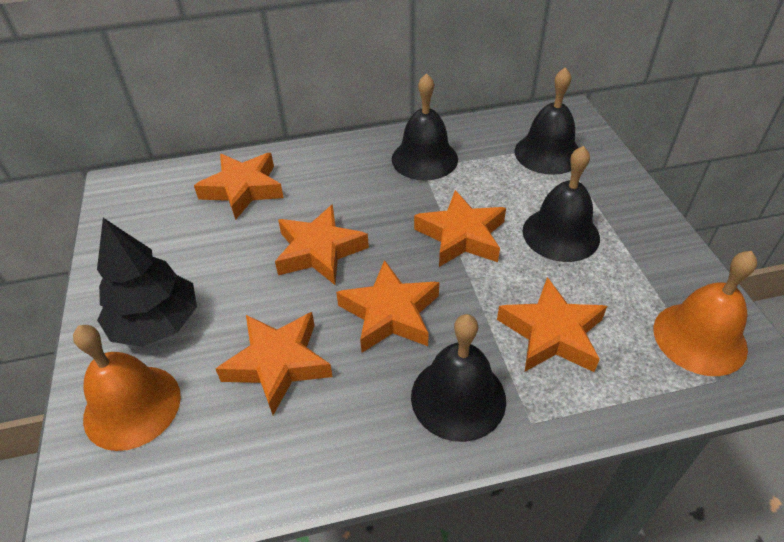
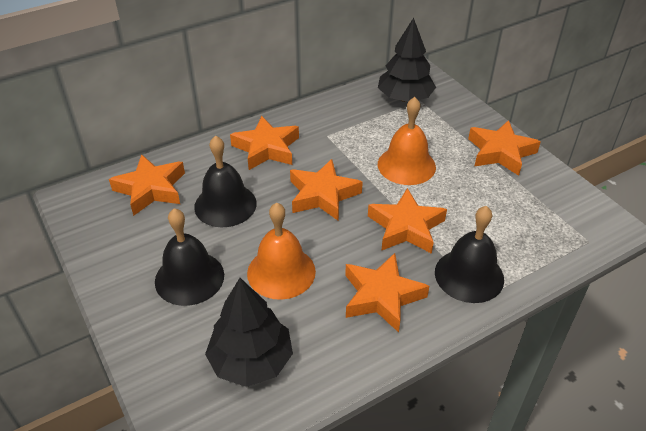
black bell: 4 -> 3
black tree: 1 -> 2

